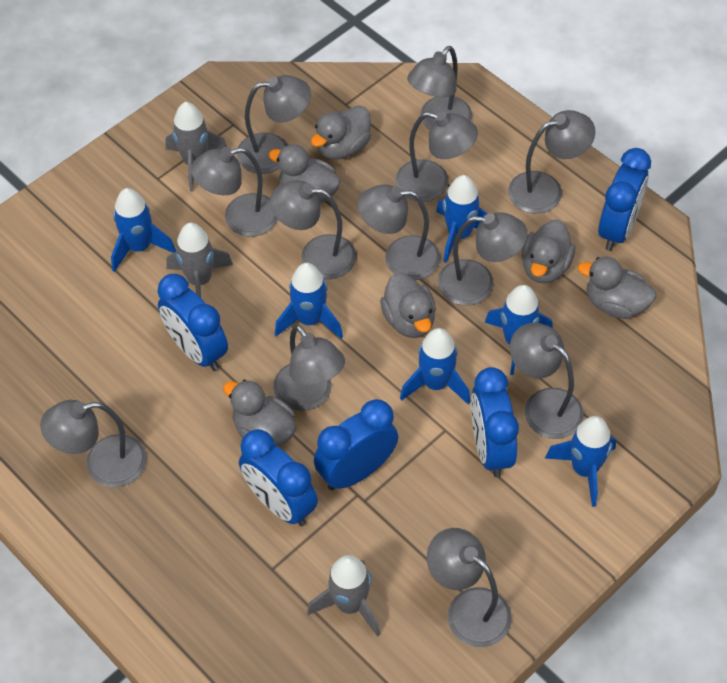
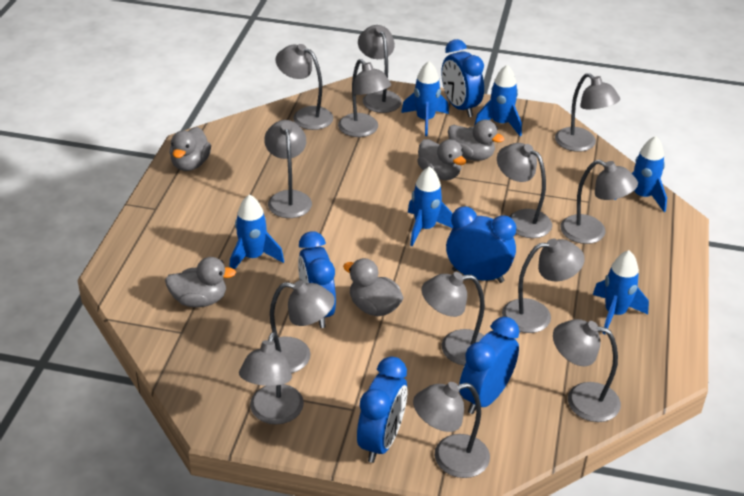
grey duck: 6 -> 5
grey lamp: 12 -> 13
grey rocket: 3 -> 0

